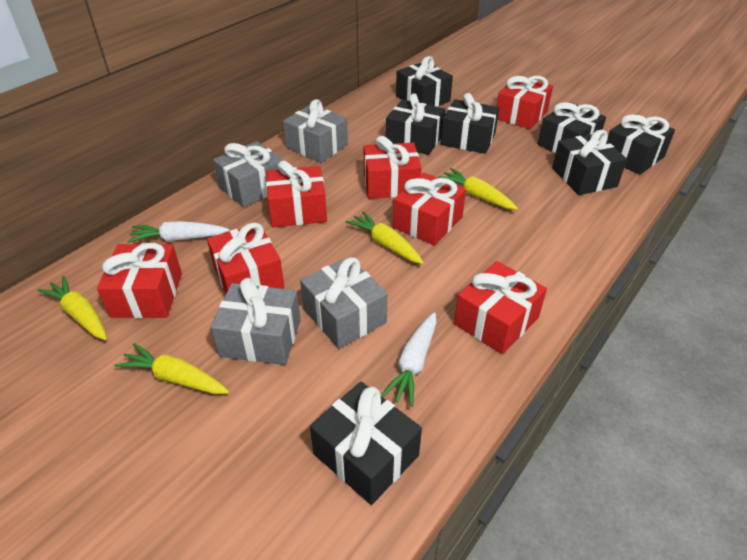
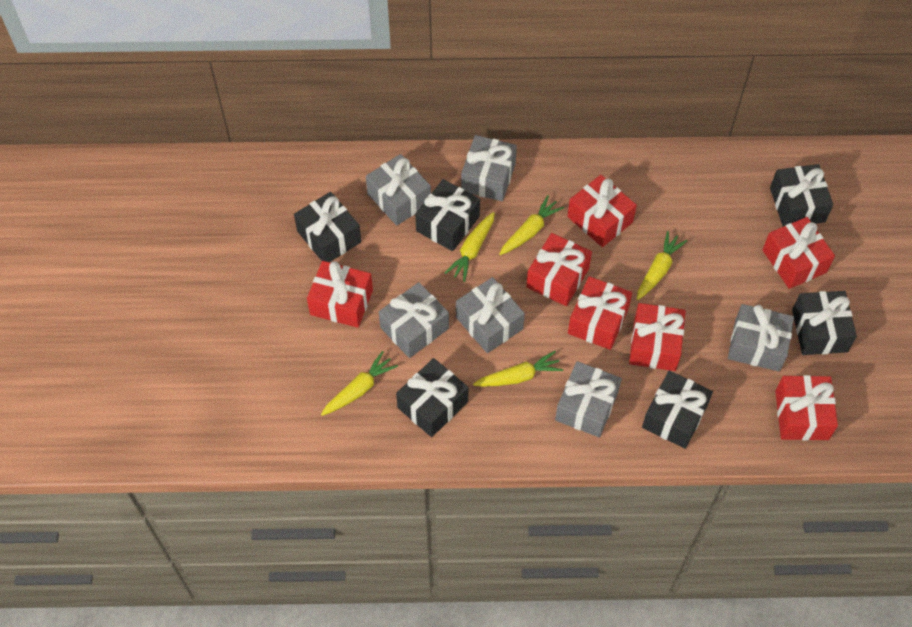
black gift: 7 -> 6
grey gift: 4 -> 6
white carrot: 2 -> 0
yellow carrot: 4 -> 5

